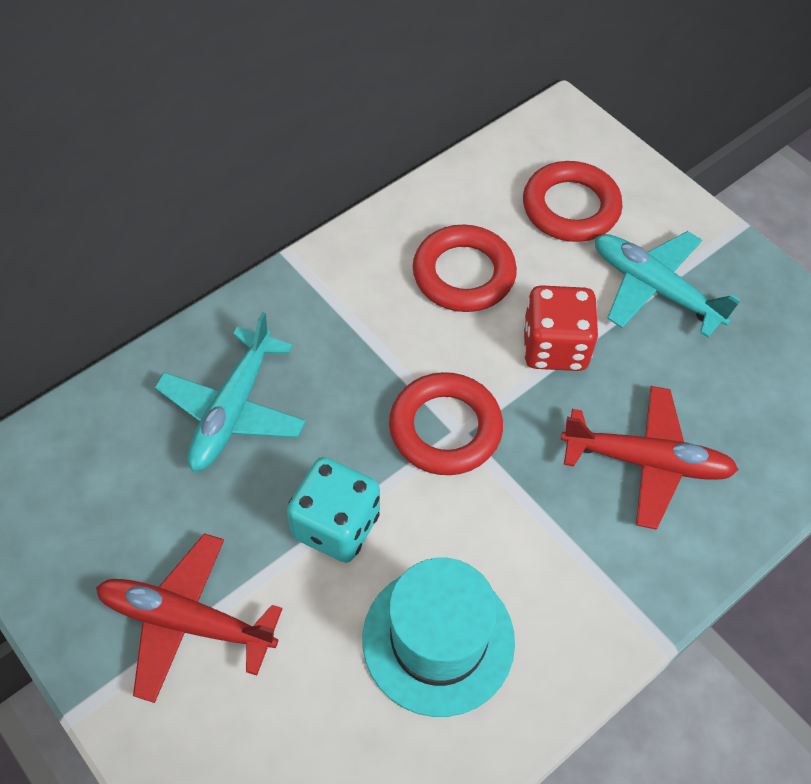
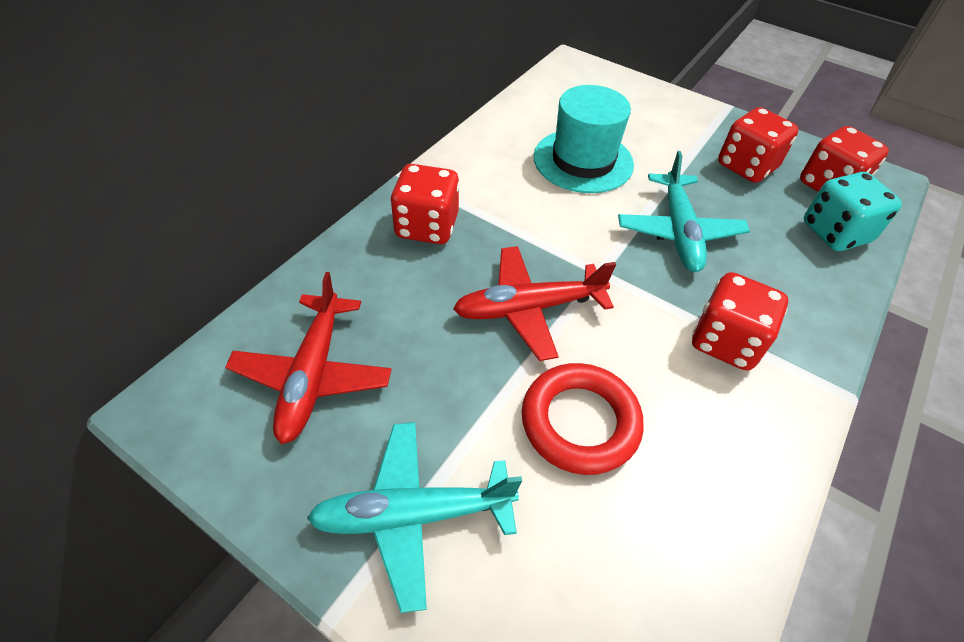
red dice: 1 -> 4
red ring: 3 -> 1

